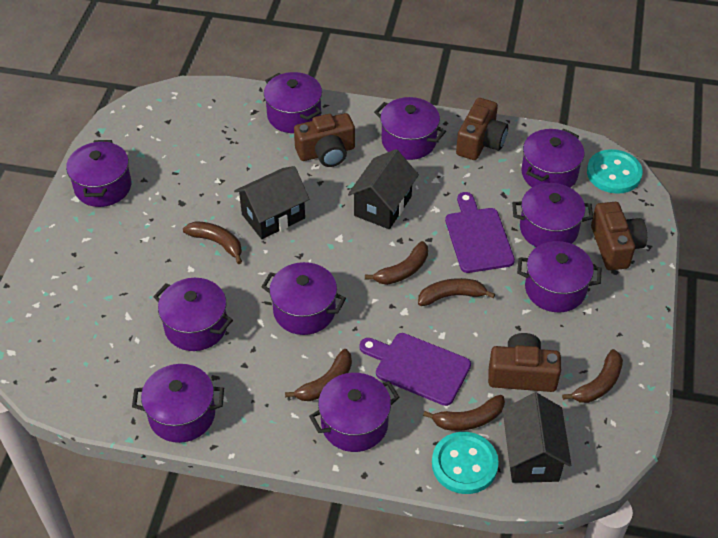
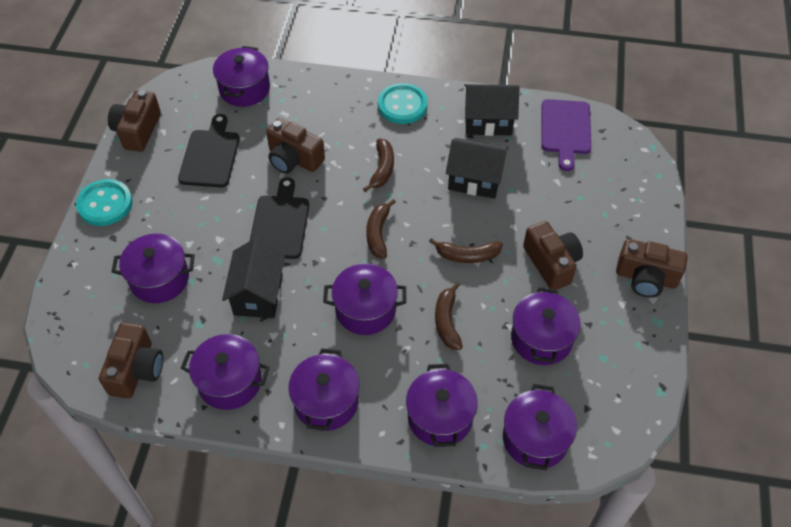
black cutting board: 0 -> 2
brown banana: 6 -> 4
brown camera: 4 -> 5
purple cutting board: 2 -> 1
purple pot: 10 -> 8

